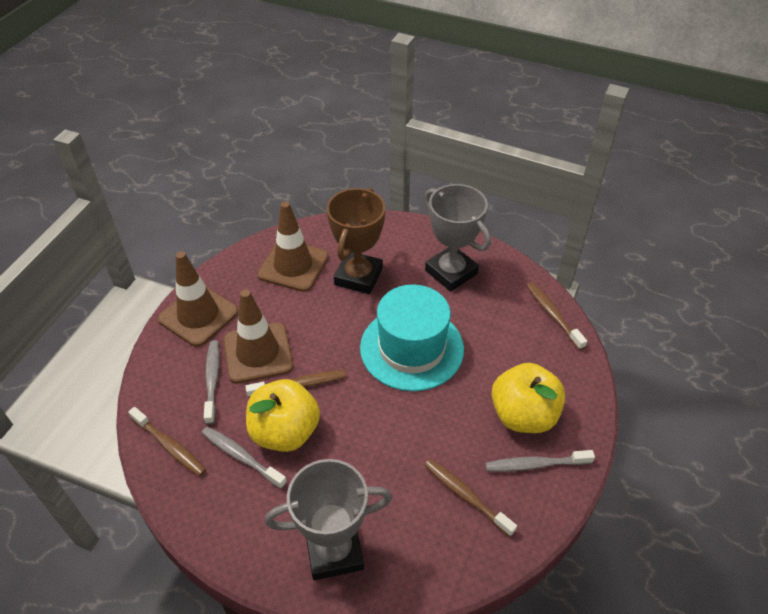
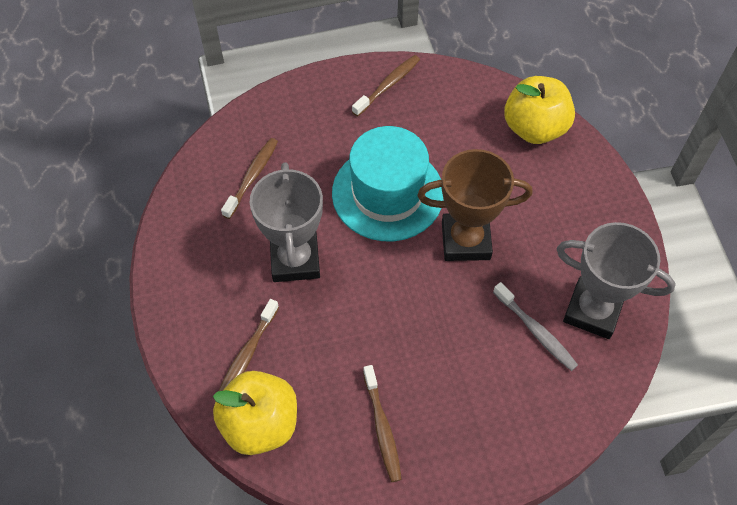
brown traffic cone: 3 -> 0
grey toothbrush: 3 -> 1

